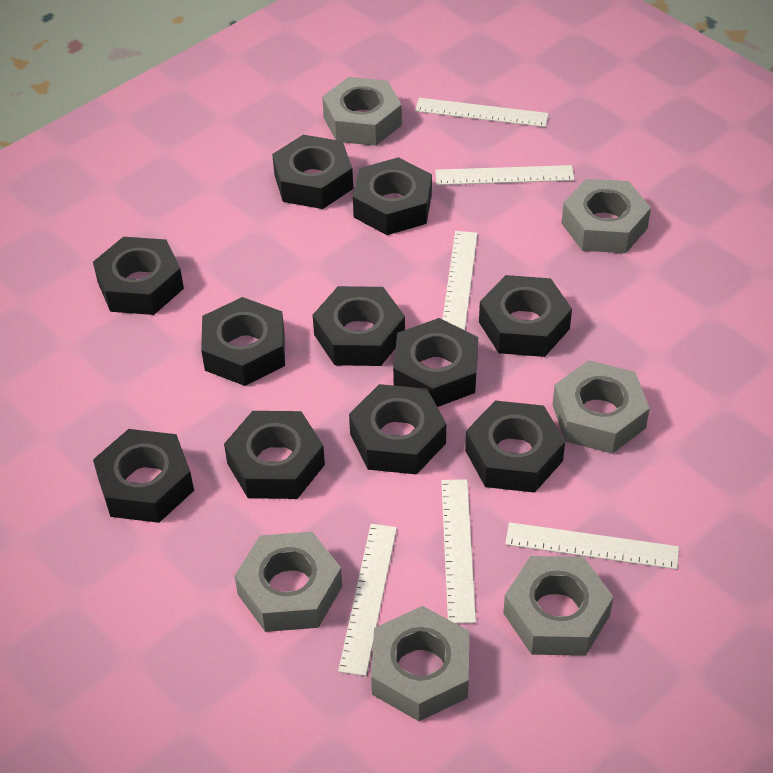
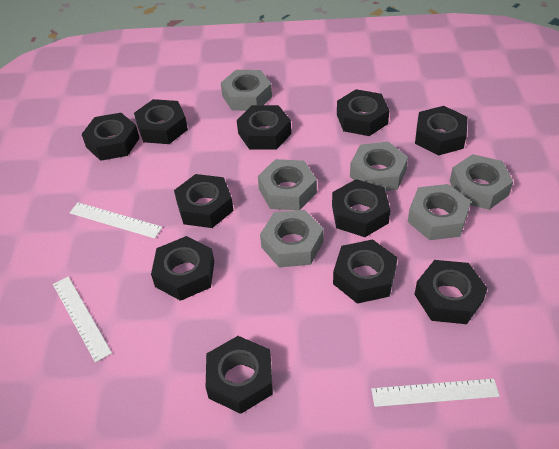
white ruler: 6 -> 3

